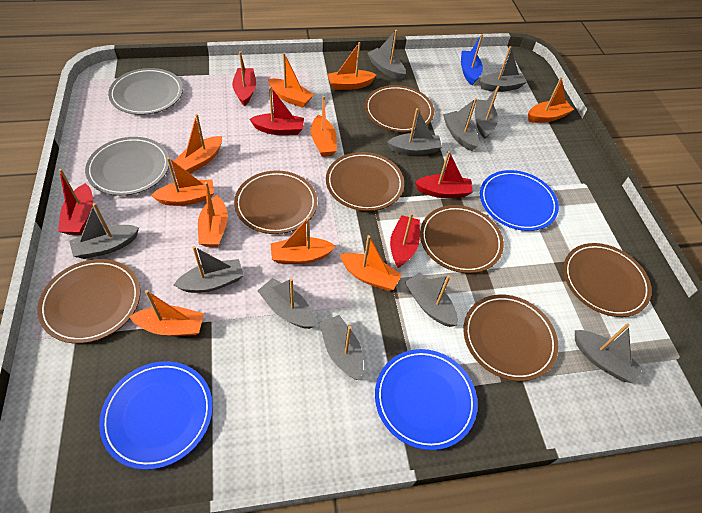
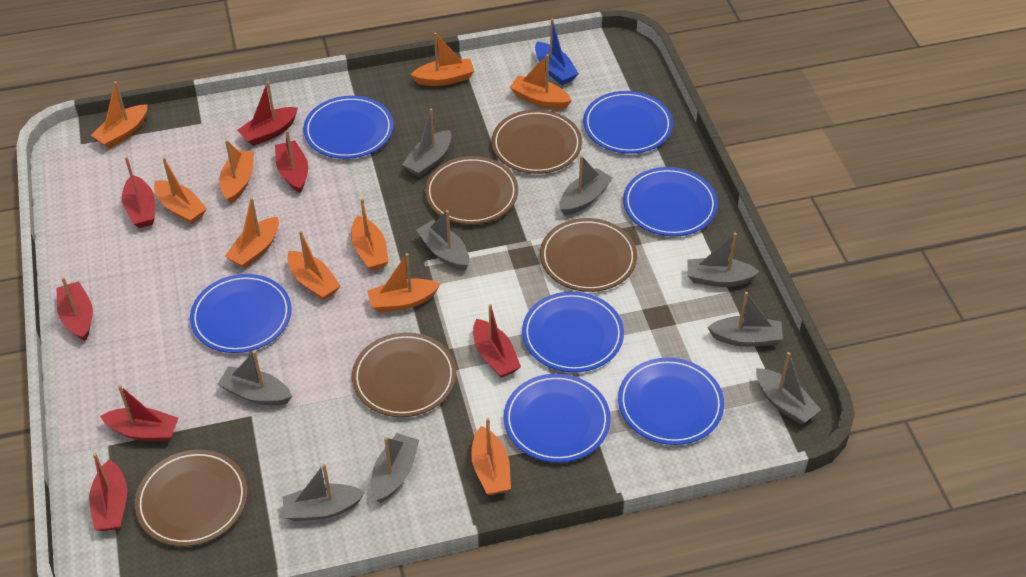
blue plate: 3 -> 7
brown plate: 7 -> 5
grey boat: 11 -> 9
grey plate: 2 -> 0
red boat: 5 -> 7

